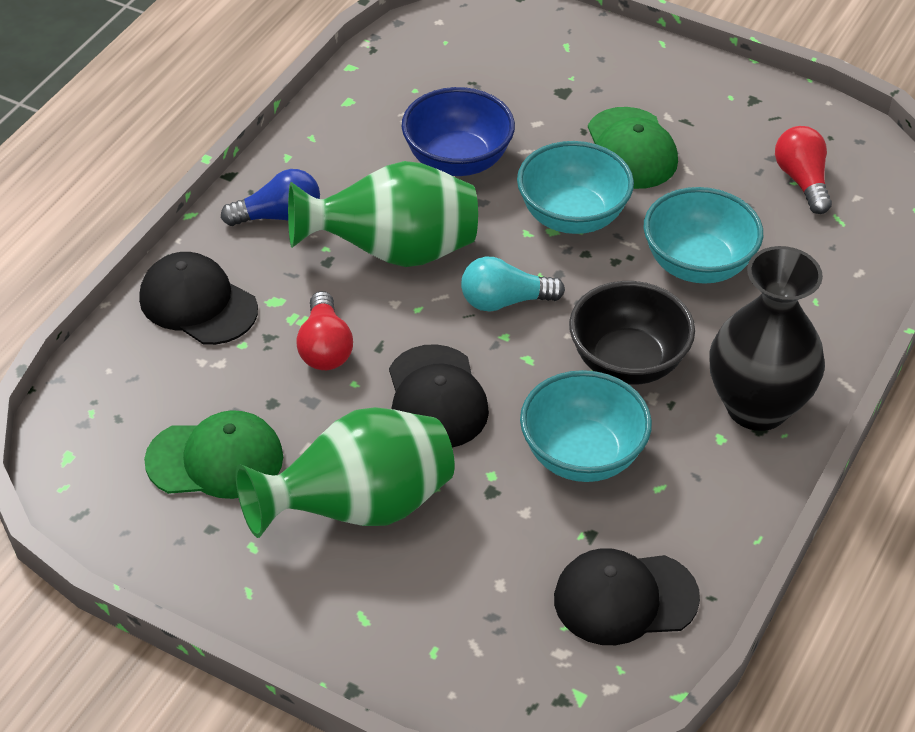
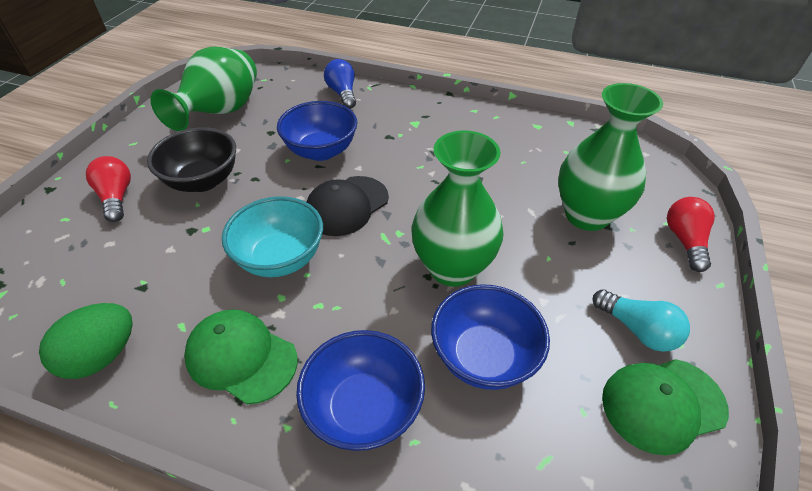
black cap: 3 -> 1
black vase: 1 -> 0
blue bowl: 1 -> 3
green egg: 0 -> 1
green vase: 2 -> 3
turquoise bowl: 3 -> 1

